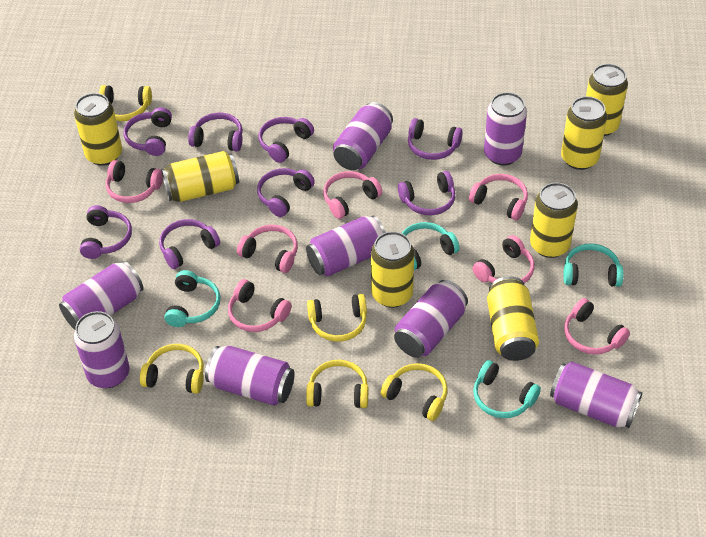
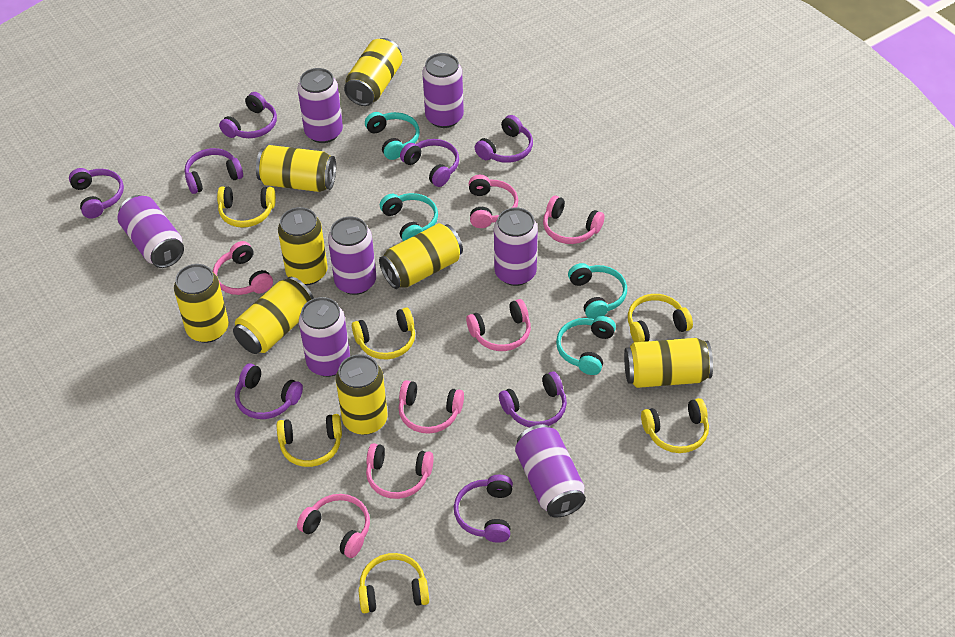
purple can: 8 -> 7
yellow can: 7 -> 8
yellow headphones: 5 -> 6

